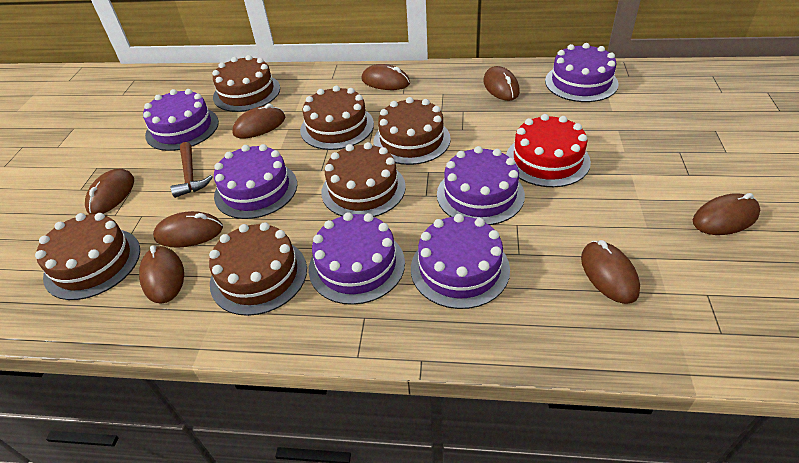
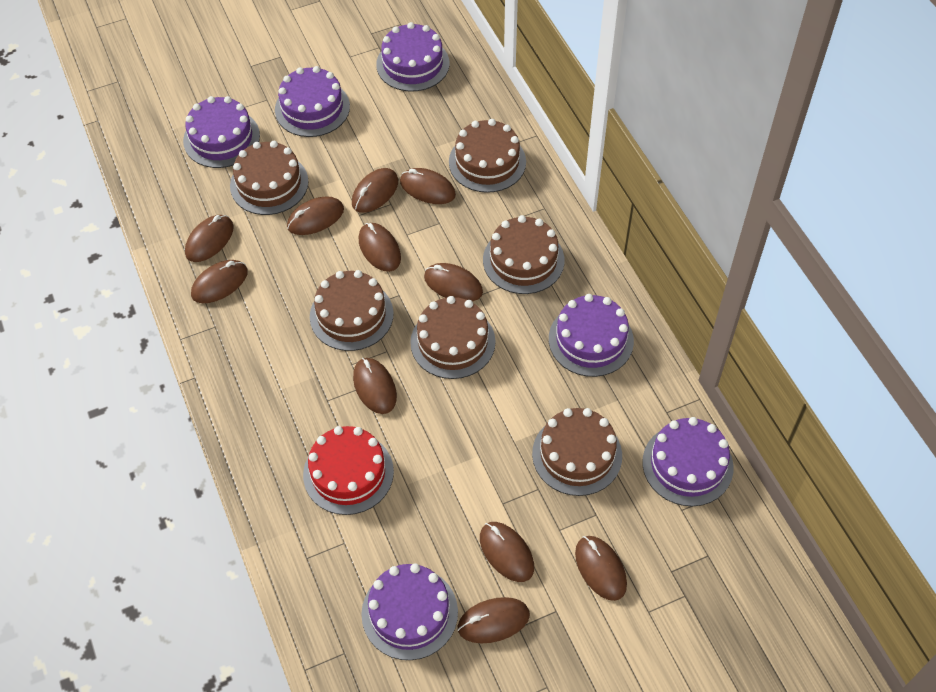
brown hammer: 1 -> 0
brown mouse: 8 -> 11

